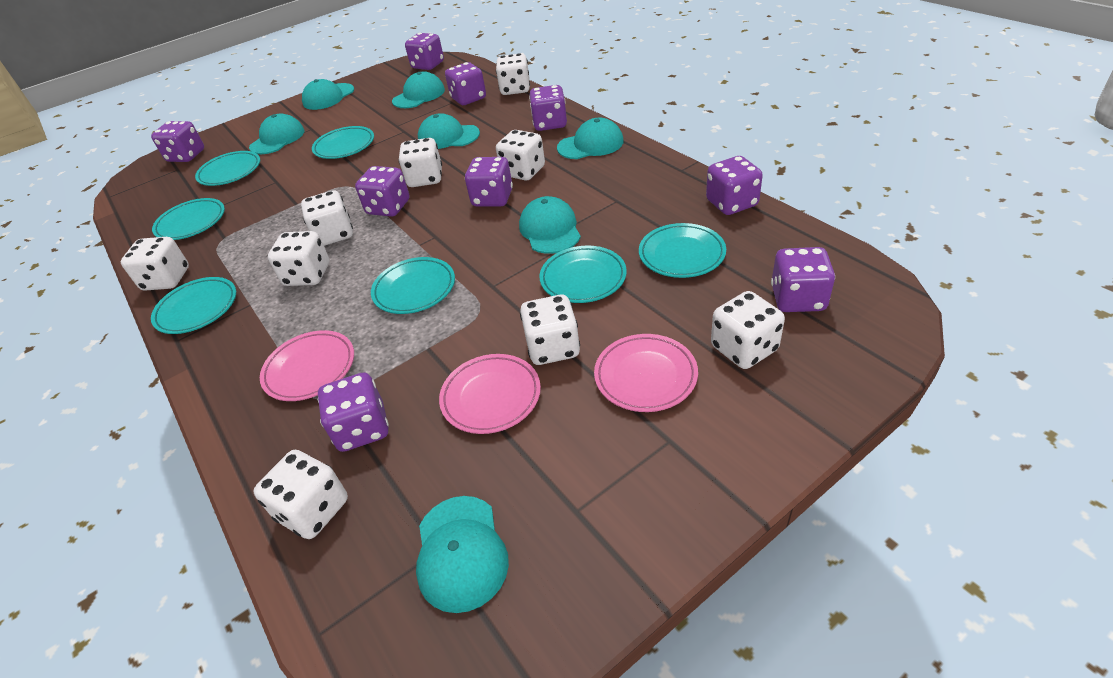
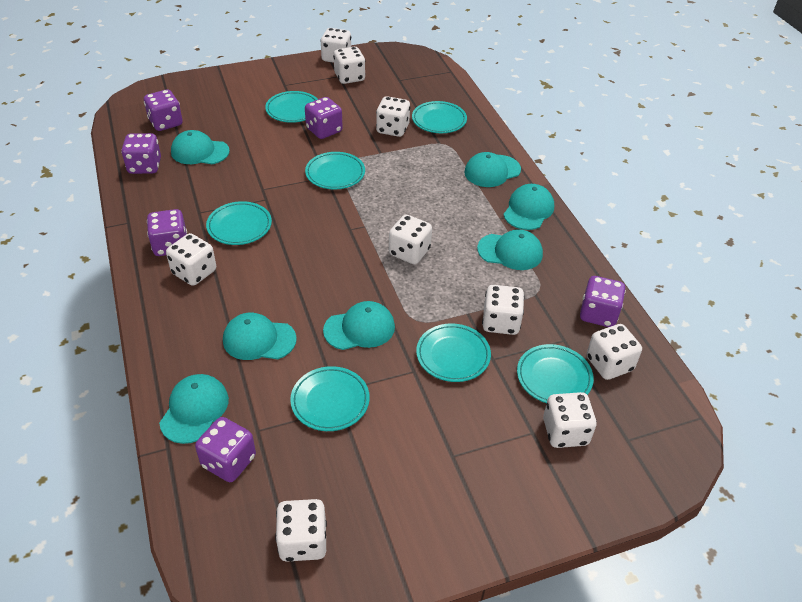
pink plate: 3 -> 0
purple dice: 9 -> 6

